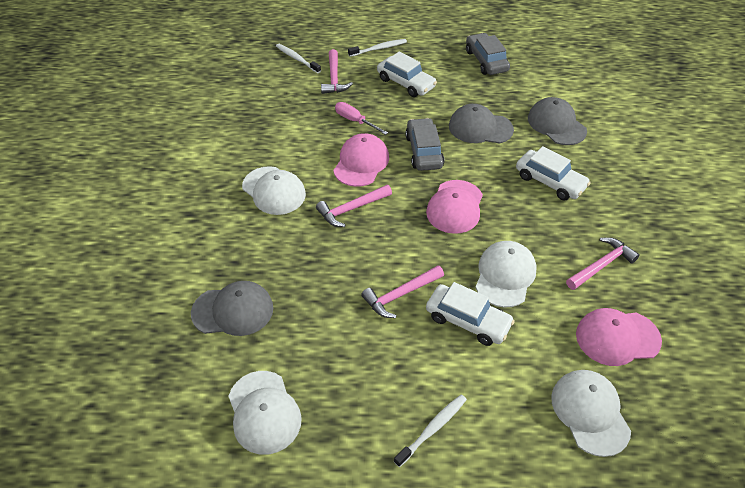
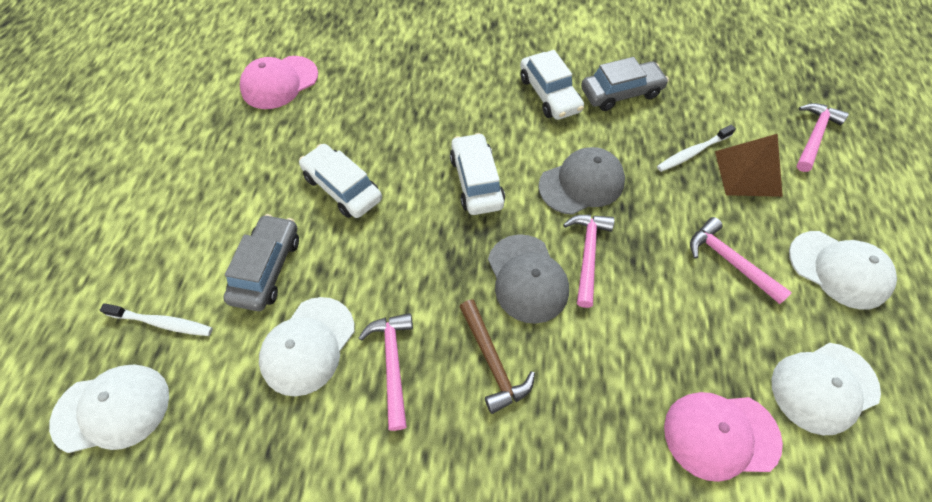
brown hammer: 0 -> 1
brown pyramid: 0 -> 1
grey cap: 3 -> 2
pink cap: 3 -> 2
pink screwdriver: 1 -> 0
white toothbrush: 3 -> 2

